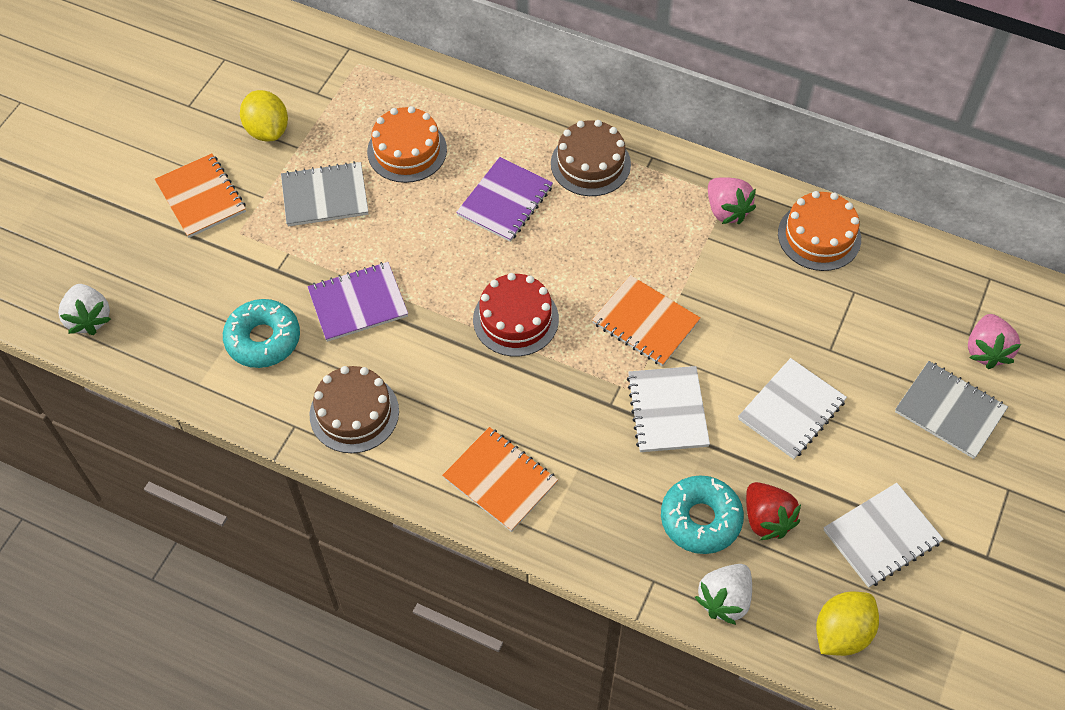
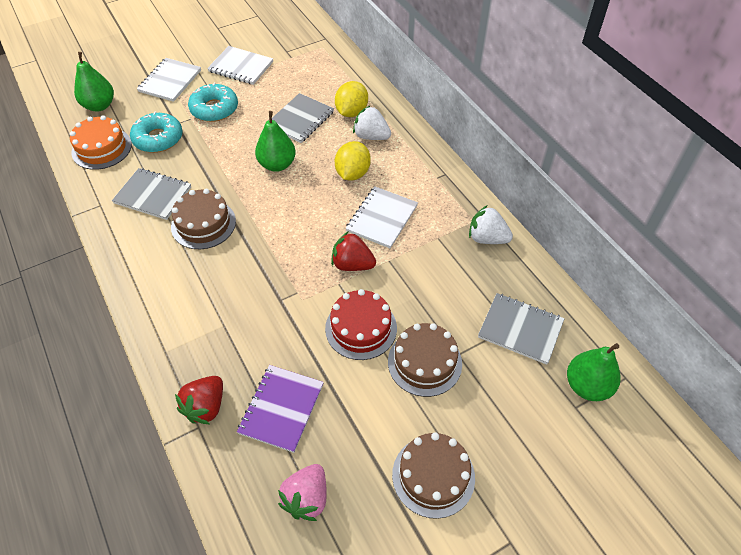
brown cake: 2 -> 3
green pear: 0 -> 3
grey notebook: 2 -> 3
orange cake: 2 -> 1
orange notebook: 3 -> 0
pink strawberry: 2 -> 1
purple notebook: 2 -> 1
red strawberry: 1 -> 2

